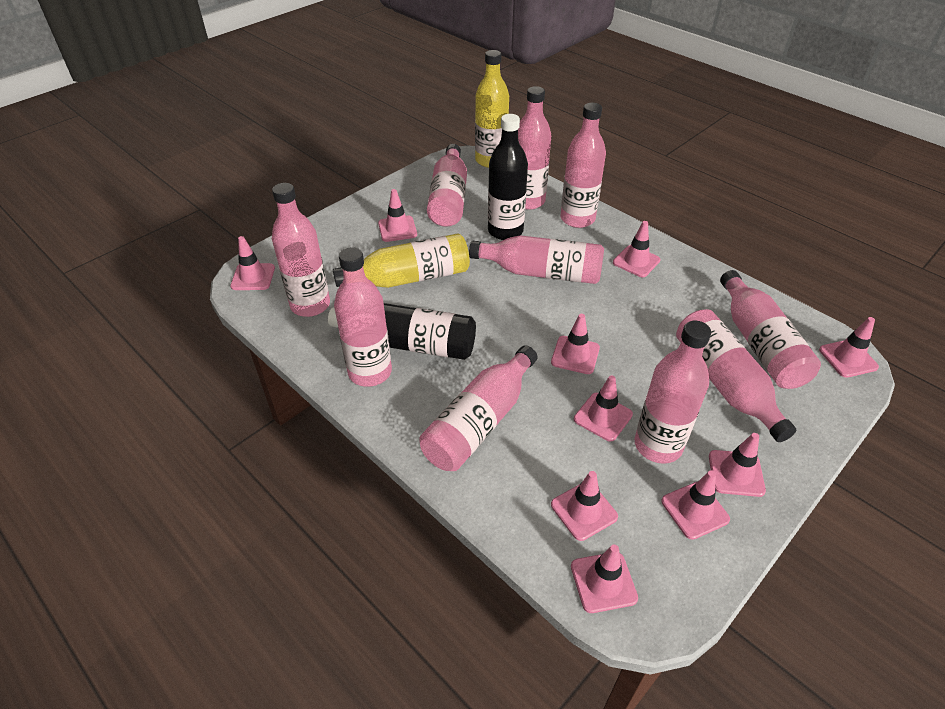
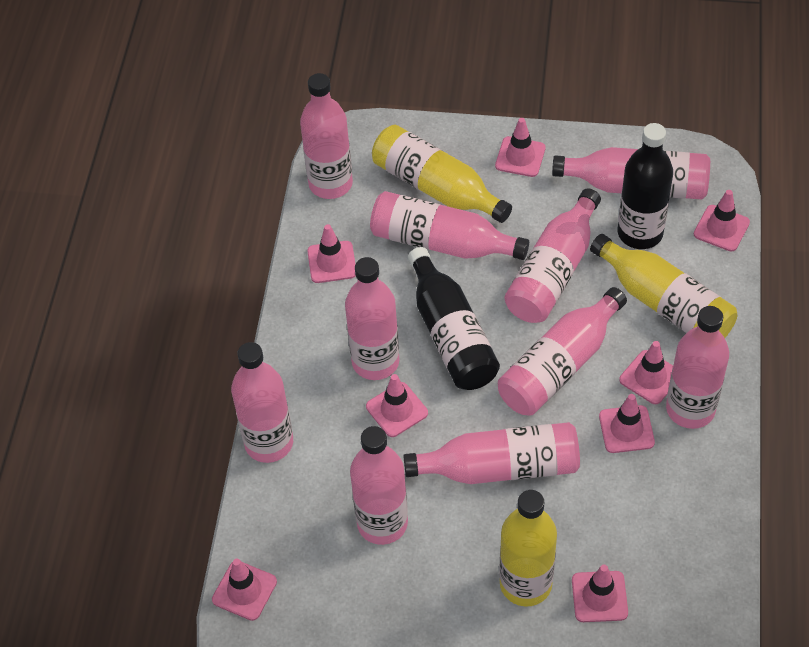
pink traffic cone: 10 -> 8
yellow bottle: 2 -> 3

